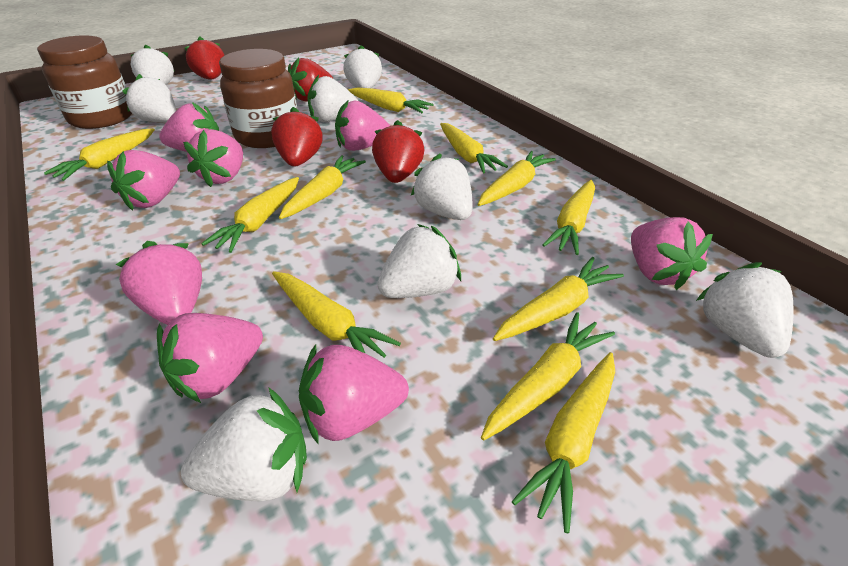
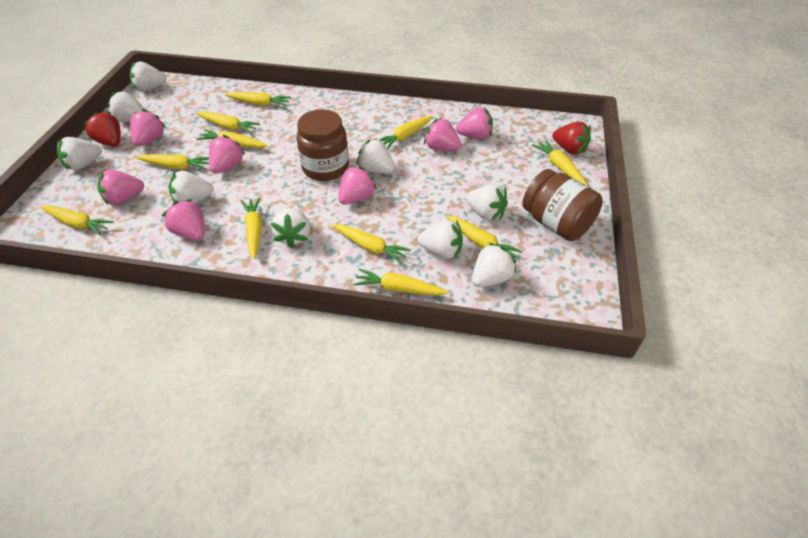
pink strawberry: 8 -> 7
red strawberry: 4 -> 2
white strawberry: 8 -> 9

